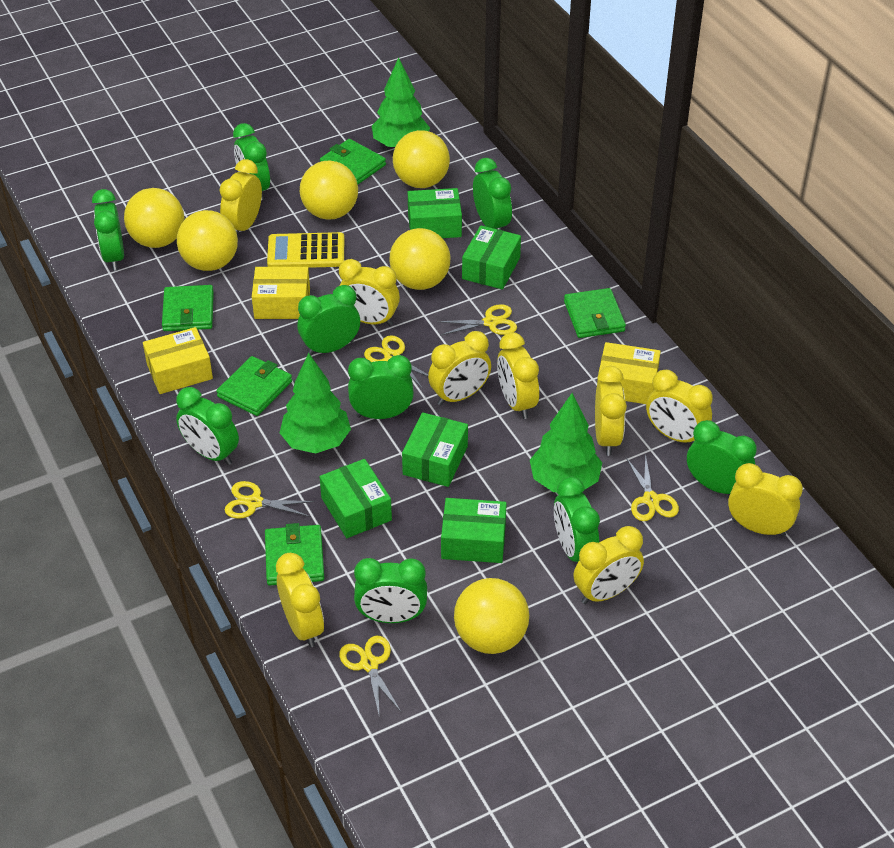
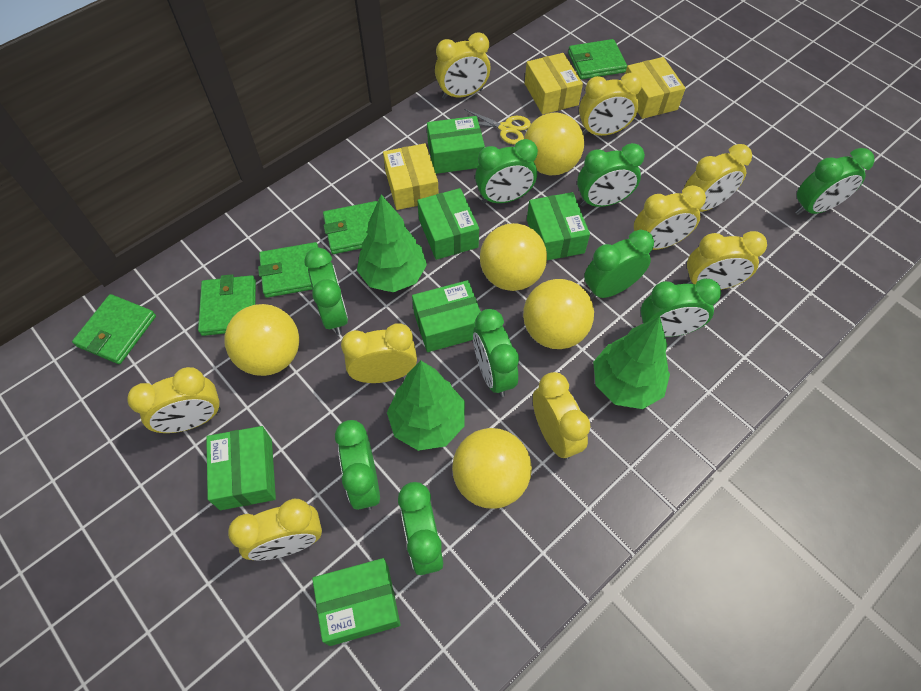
green box: 5 -> 6
yellow ball: 6 -> 5
yellow calculator: 1 -> 0
yellow scissors: 5 -> 1

